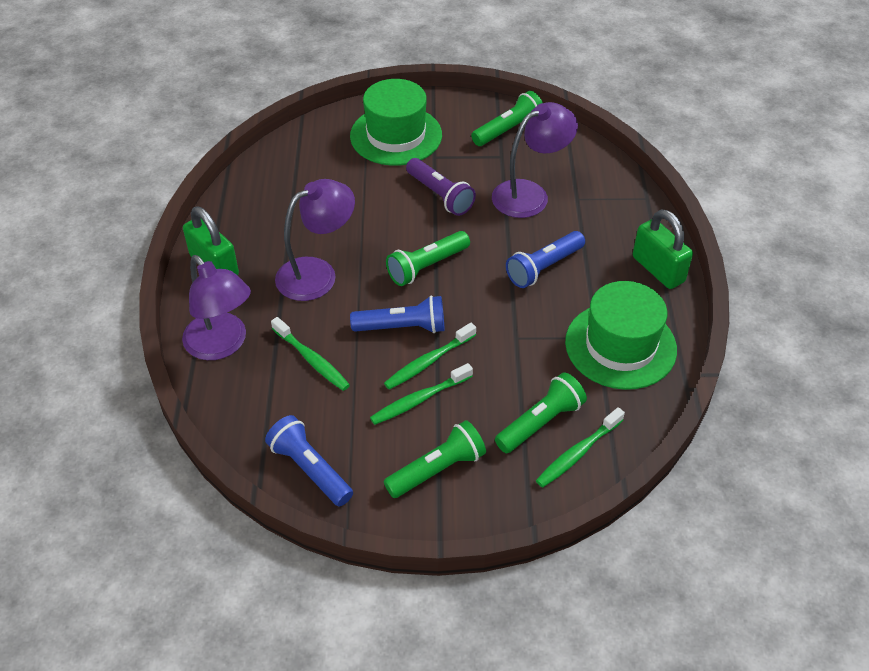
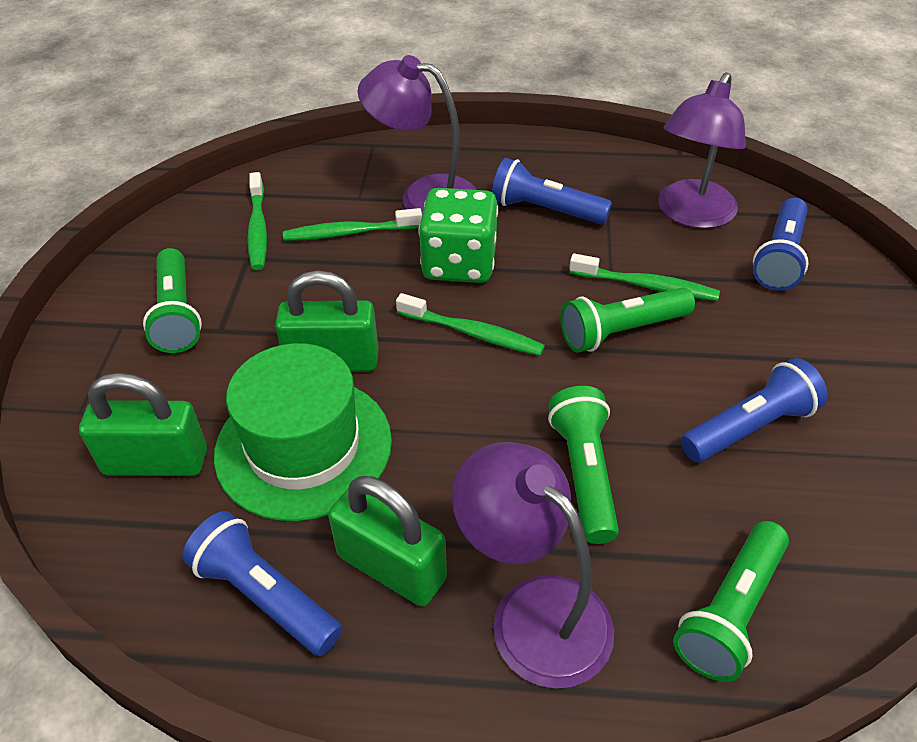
blue flashlight: 3 -> 4
green dice: 0 -> 1
green hat: 2 -> 1
green padlock: 2 -> 3
purple flashlight: 1 -> 0

